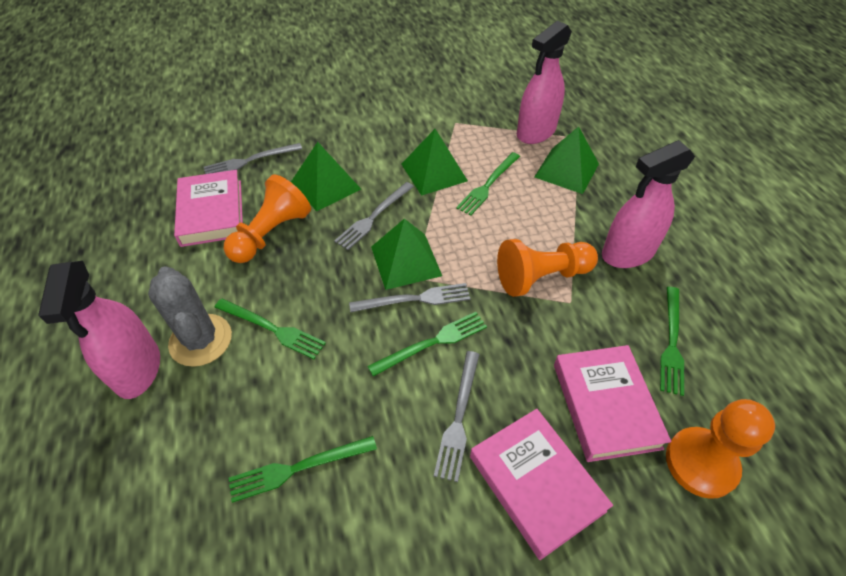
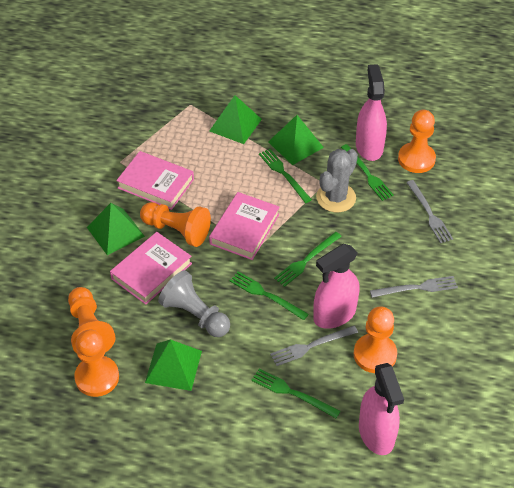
grey fork: 4 -> 3
grey pawn: 0 -> 1
orange pawn: 3 -> 5

